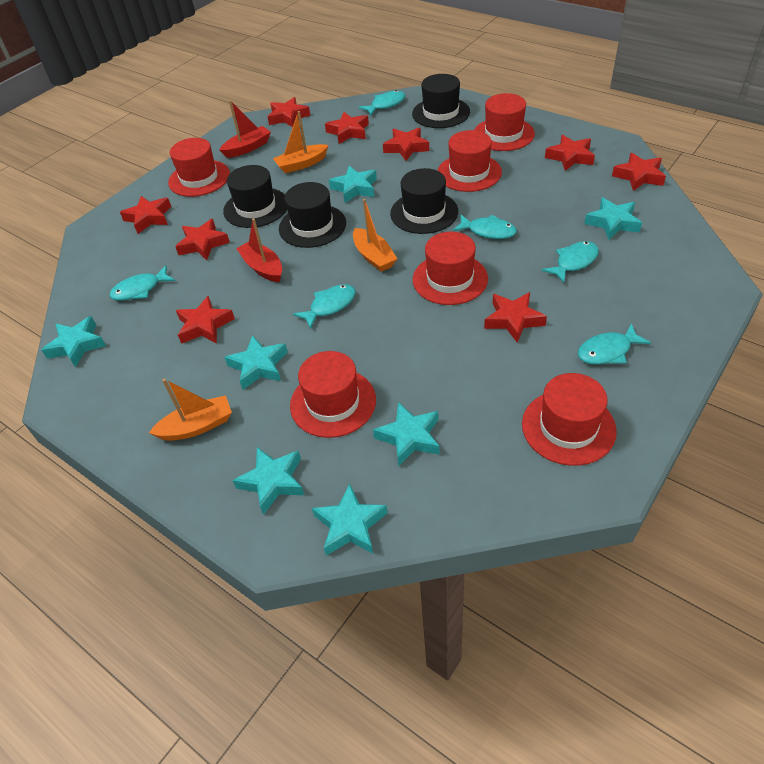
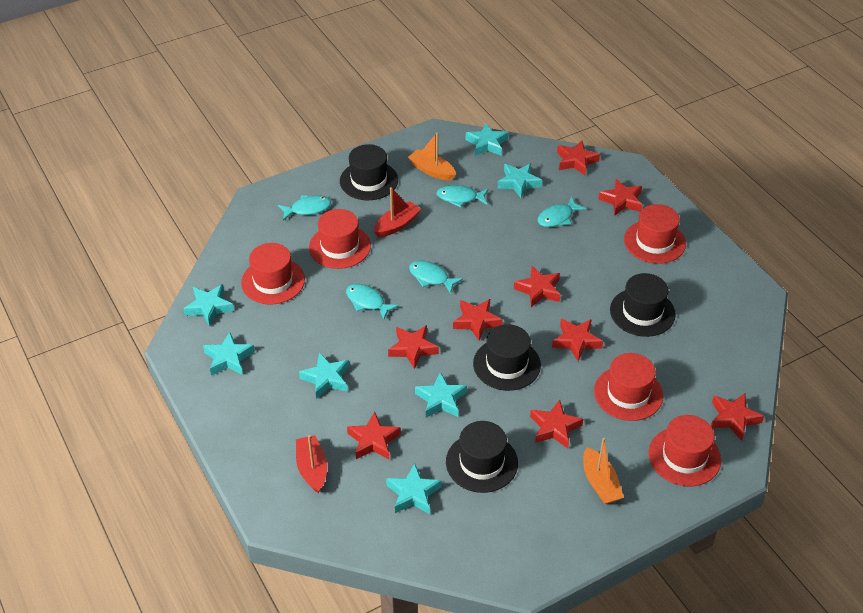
orange boat: 3 -> 2
red hat: 6 -> 5
turquoise fish: 6 -> 5

